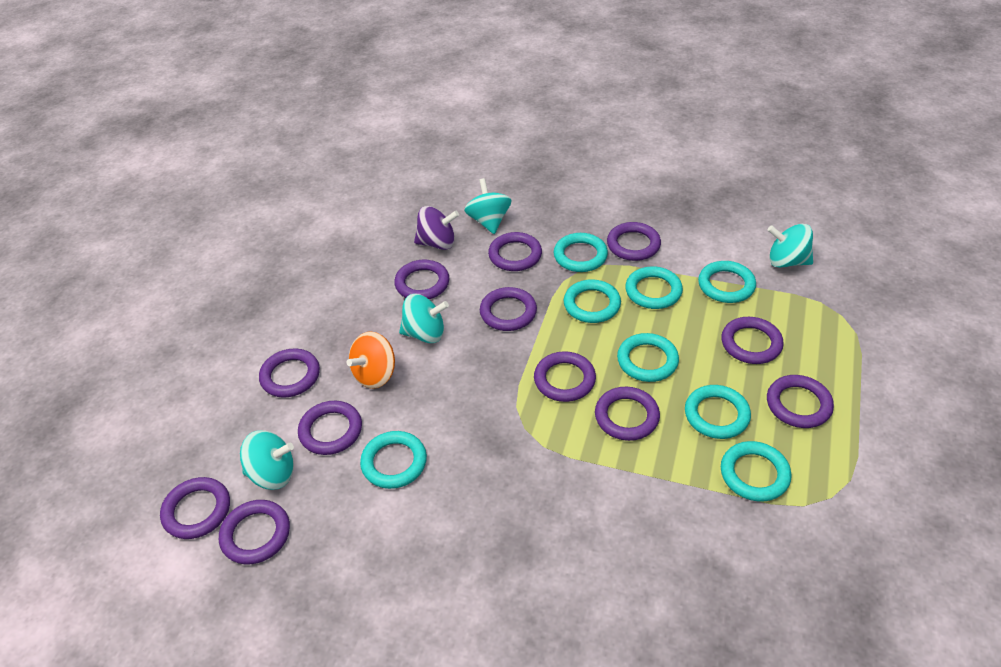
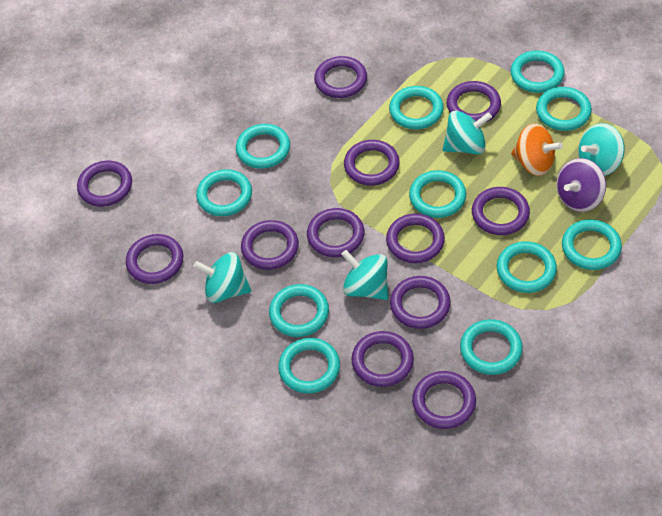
turquoise ring: 8 -> 11

